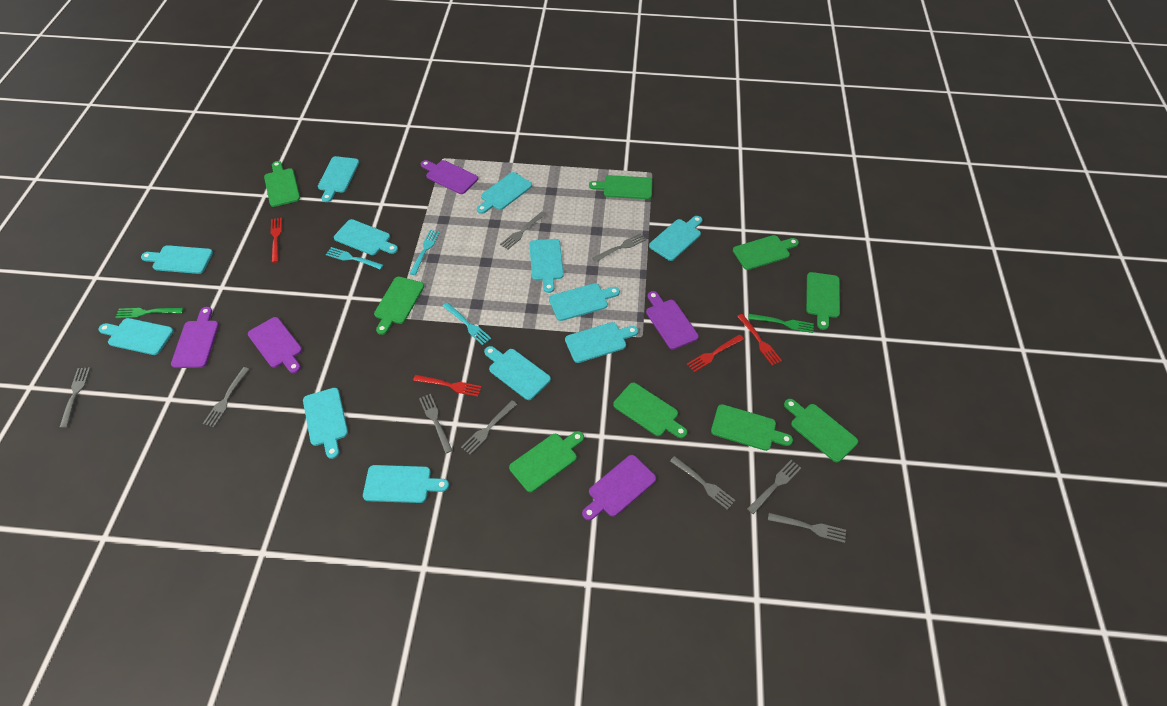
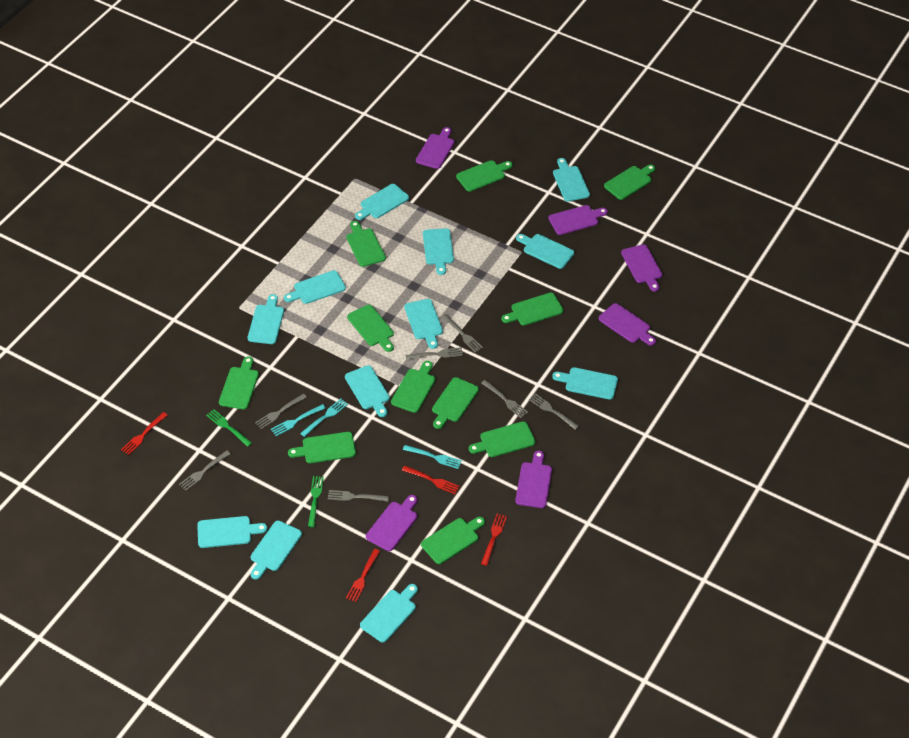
green cutting board: 9 -> 11
grey fork: 9 -> 7
purple cutting board: 5 -> 6

